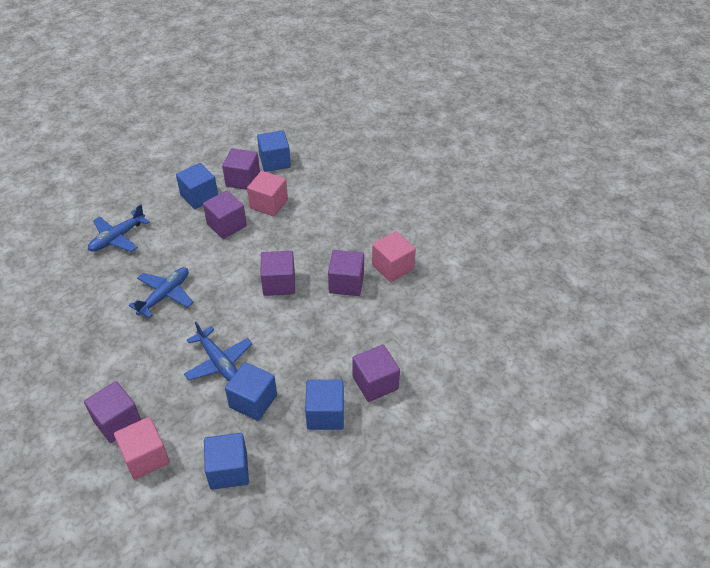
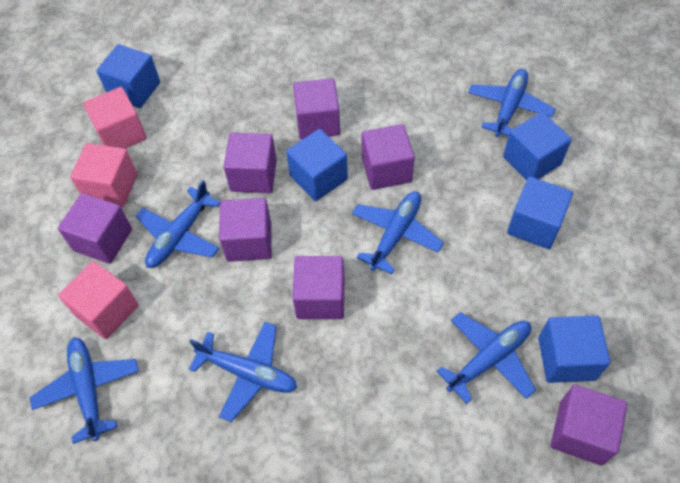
blue plane: 3 -> 6
purple cube: 6 -> 7

